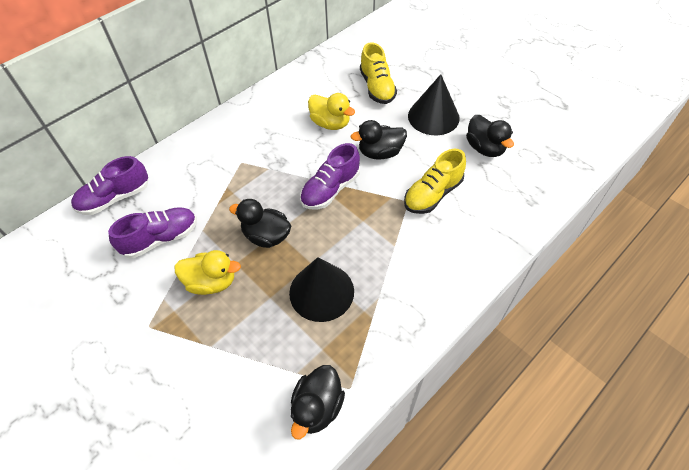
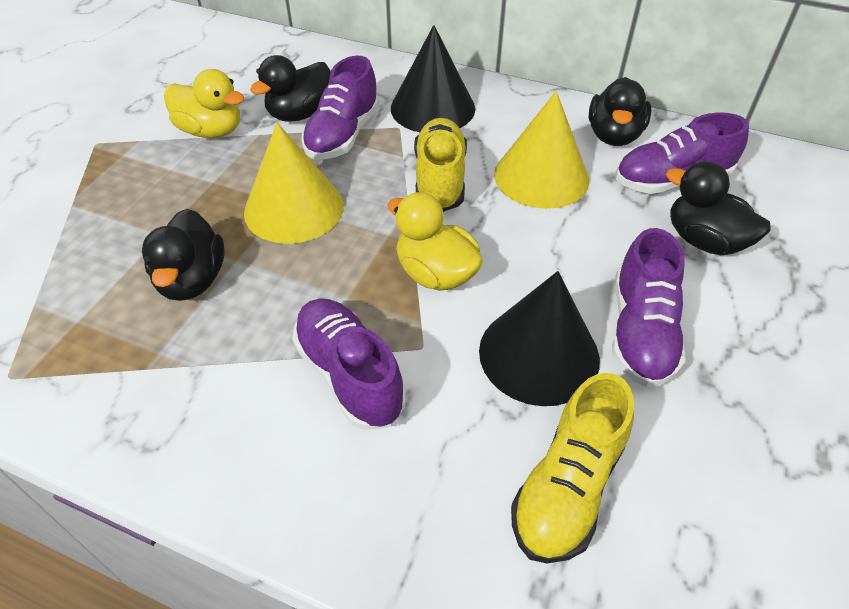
purple shoe: 3 -> 4
yellow cone: 0 -> 2

